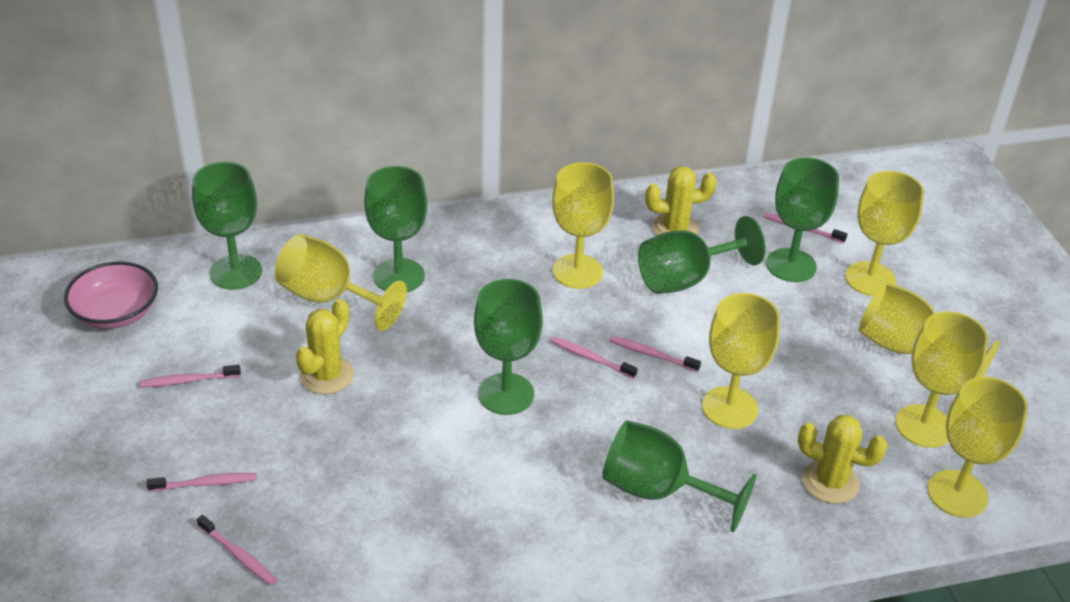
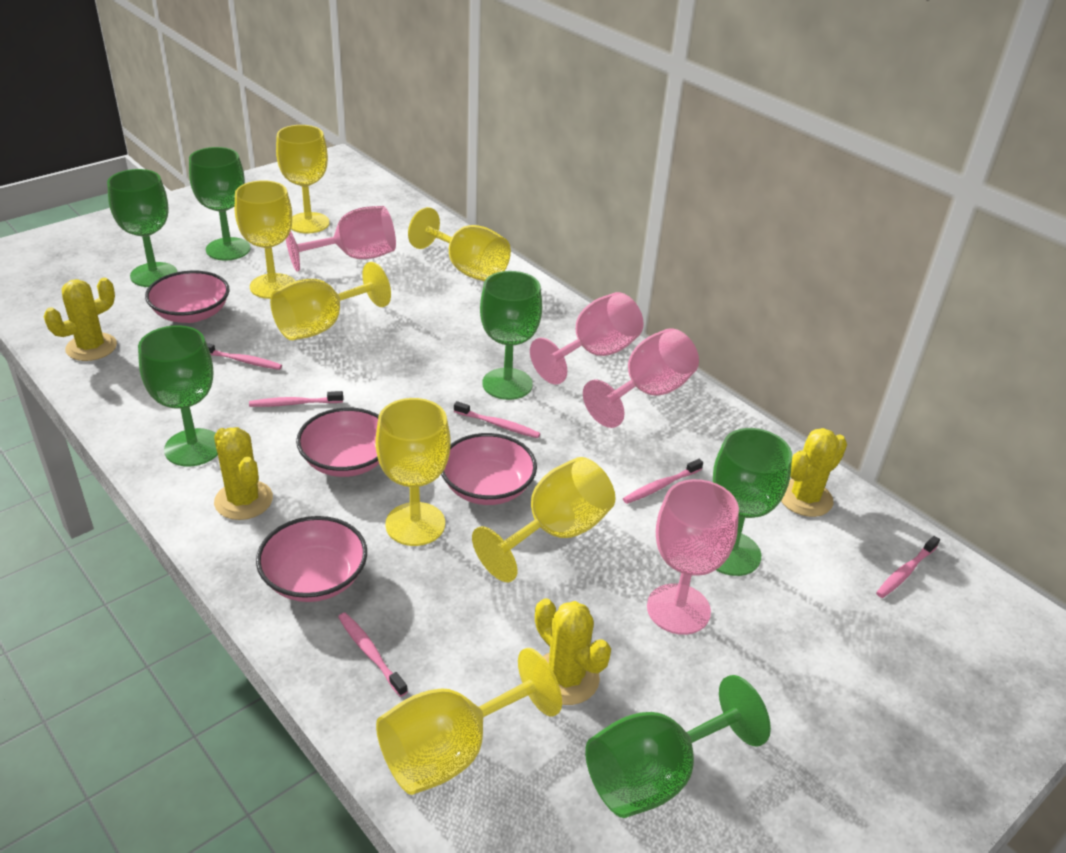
pink bowl: 1 -> 4
pink goblet: 0 -> 4
yellow cactus: 3 -> 4

